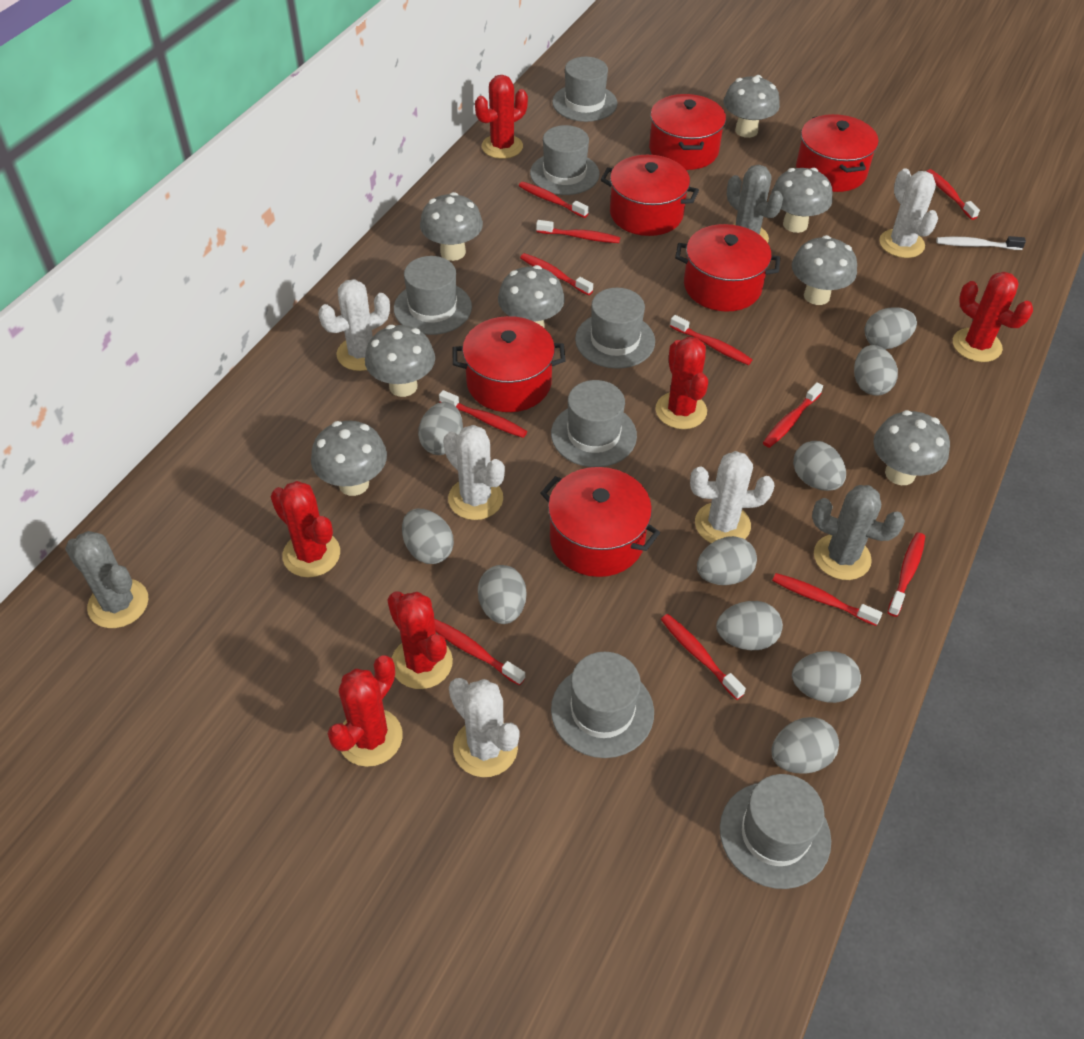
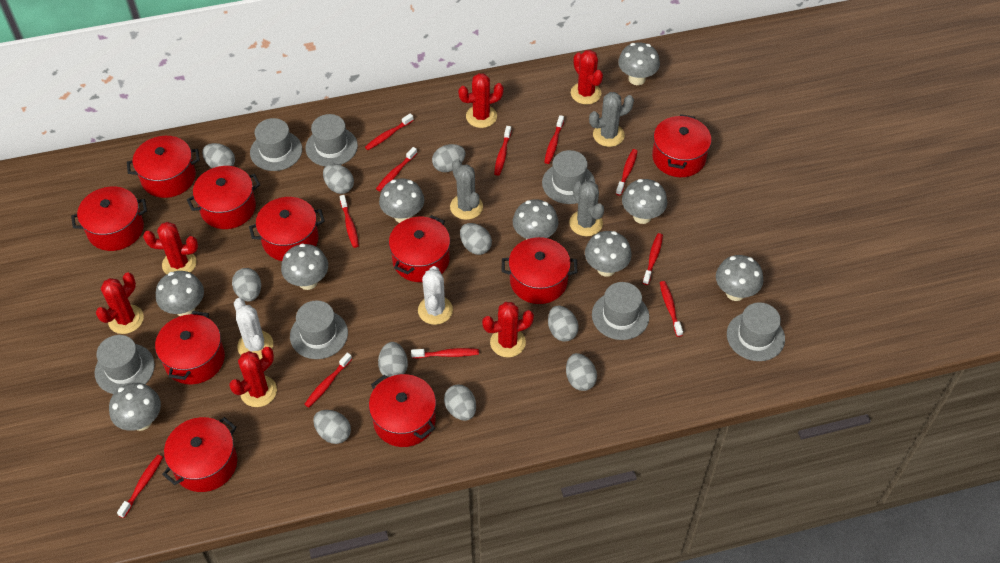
grey mushroom: 8 -> 9
red pot: 6 -> 10
white cactus: 5 -> 2
white toothbrush: 1 -> 0

